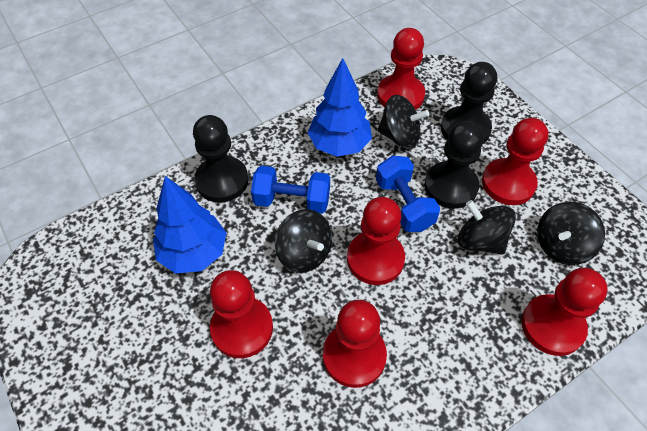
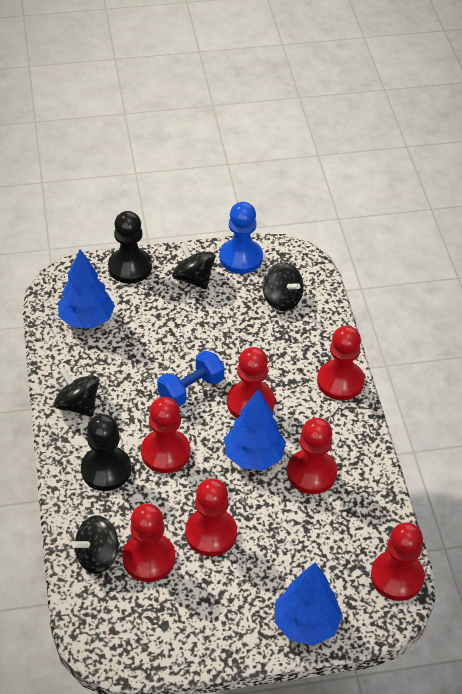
black pawn: 3 -> 2
blue dumbbell: 2 -> 1
blue pawn: 0 -> 1
blue tree: 2 -> 3
red pawn: 6 -> 7

